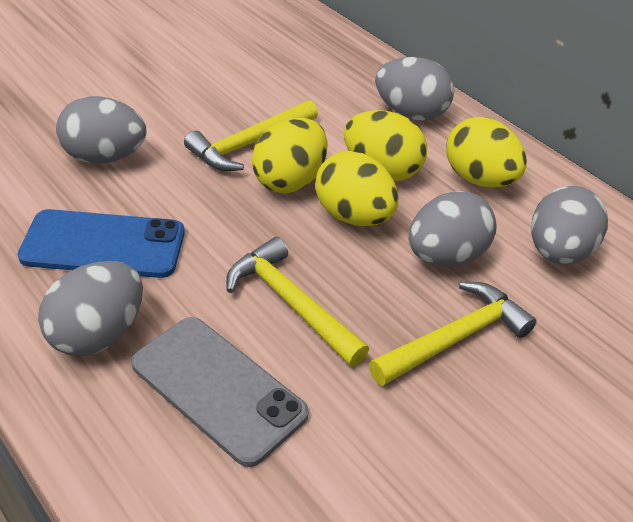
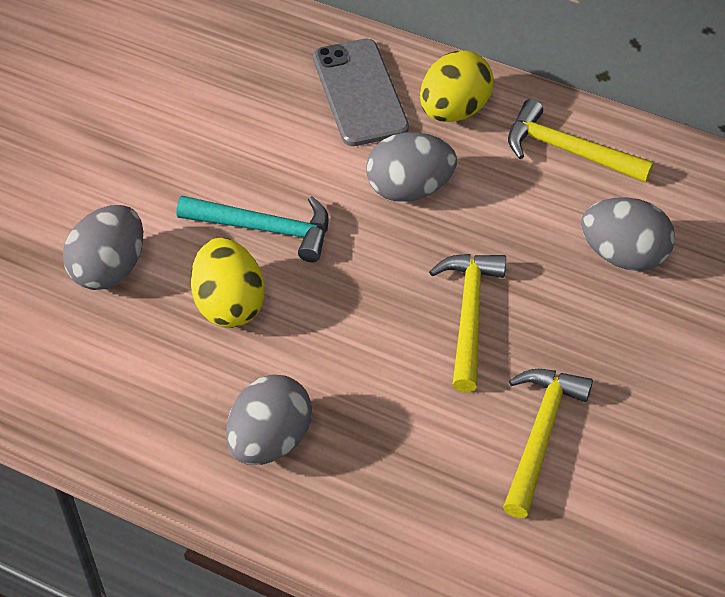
blue phone: 1 -> 0
grey egg: 5 -> 4
turquoise hammer: 0 -> 1
yellow egg: 4 -> 2

